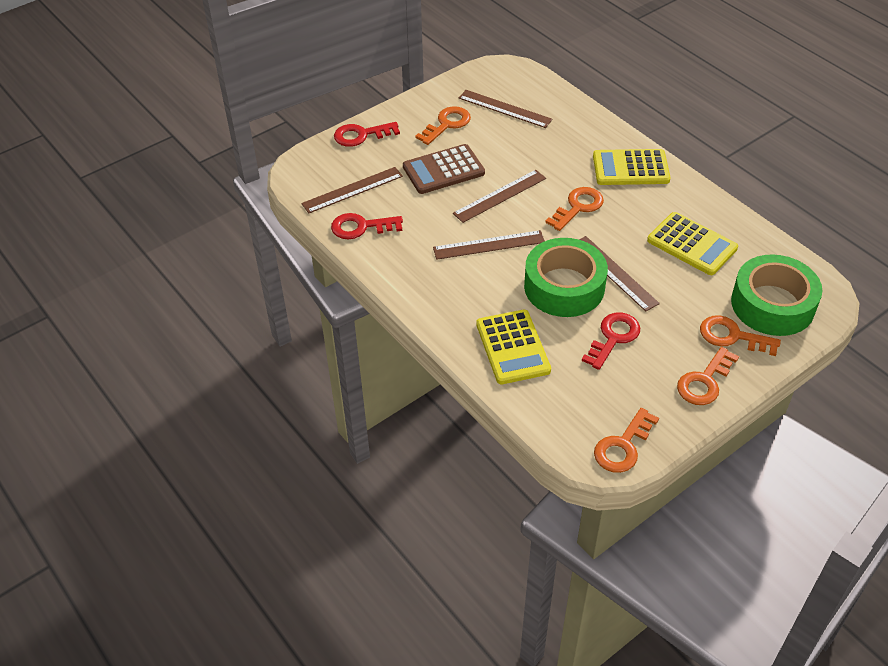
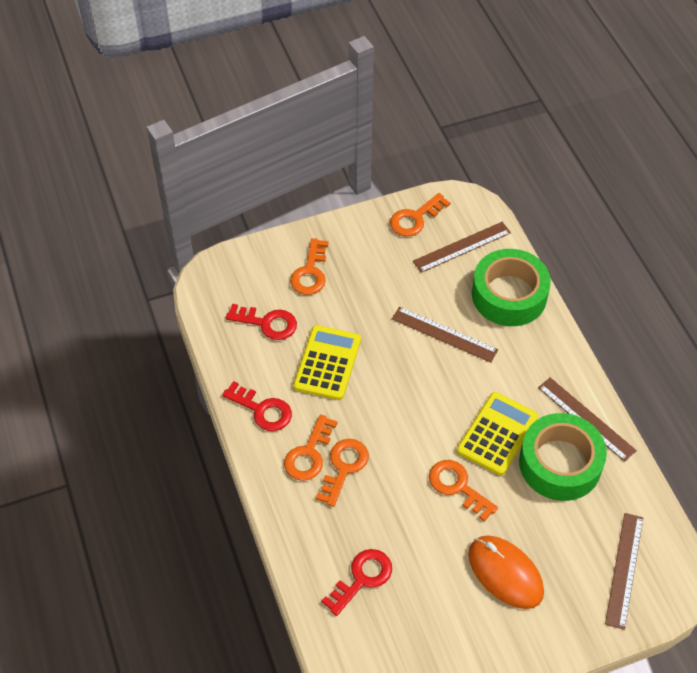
brown calculator: 1 -> 0
brown ruler: 5 -> 4
orange mouse: 0 -> 1
yellow calculator: 3 -> 2

